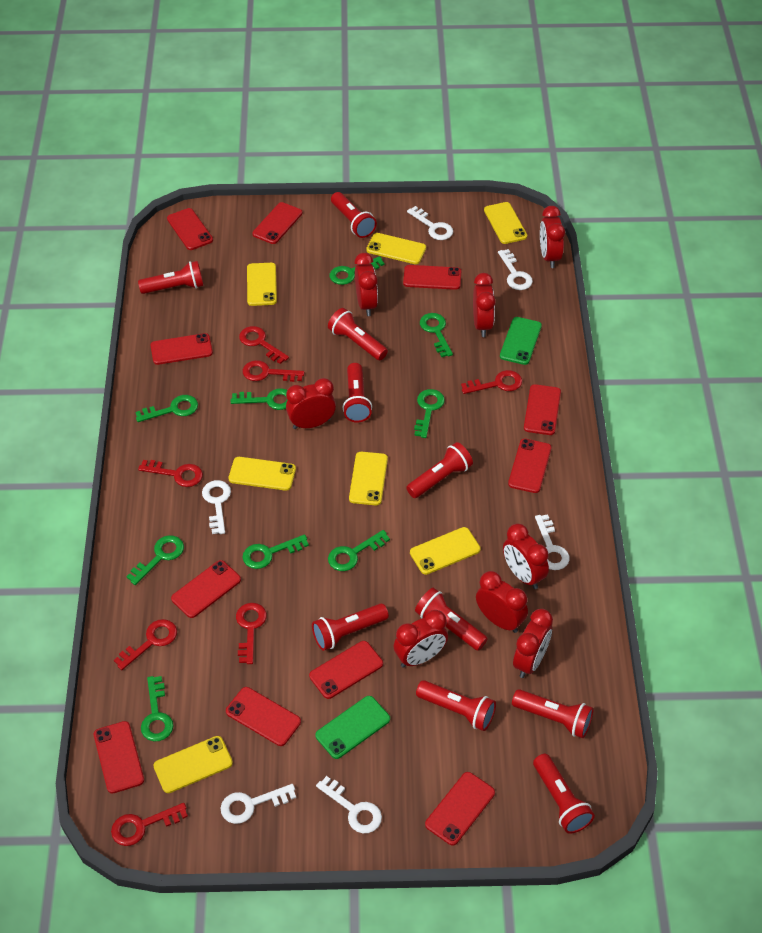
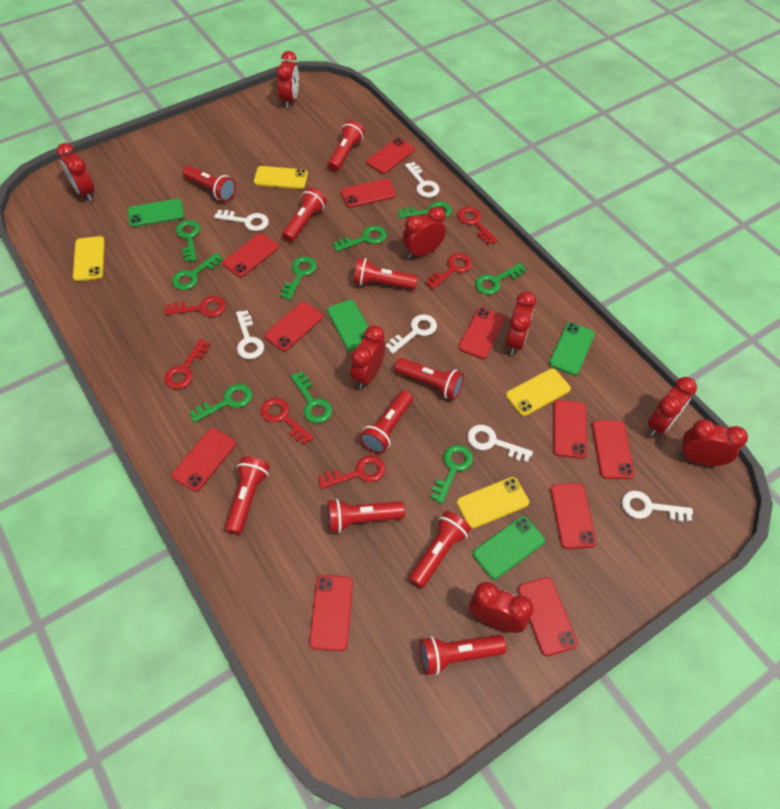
green phone: 2 -> 4
red key: 7 -> 6
yellow phone: 7 -> 4

